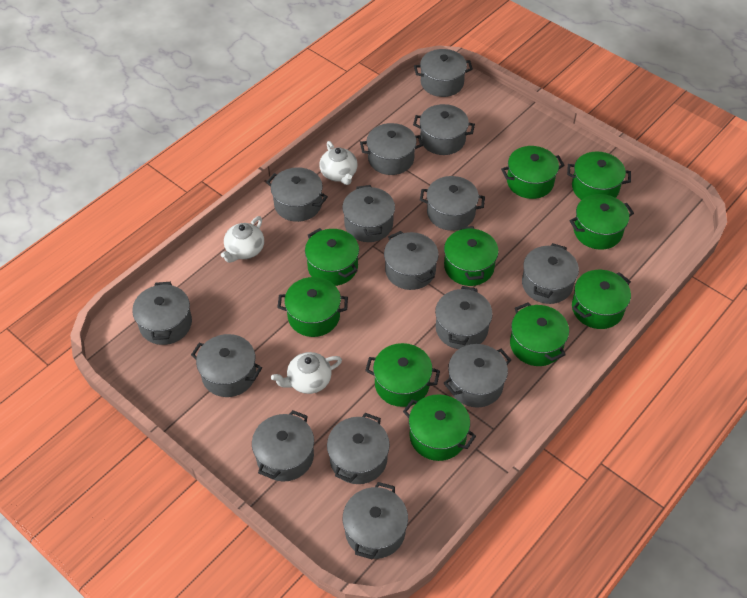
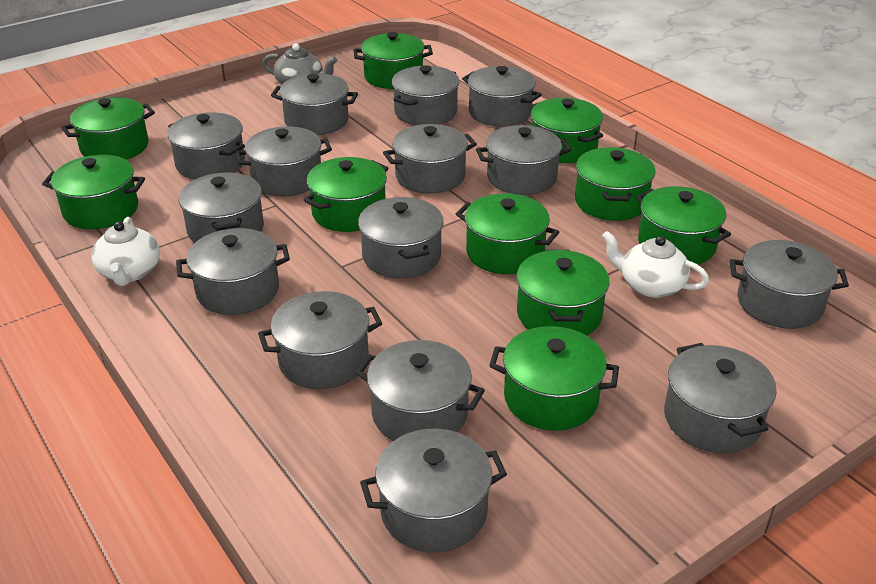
grey teapot: 0 -> 1
white teapot: 3 -> 2

